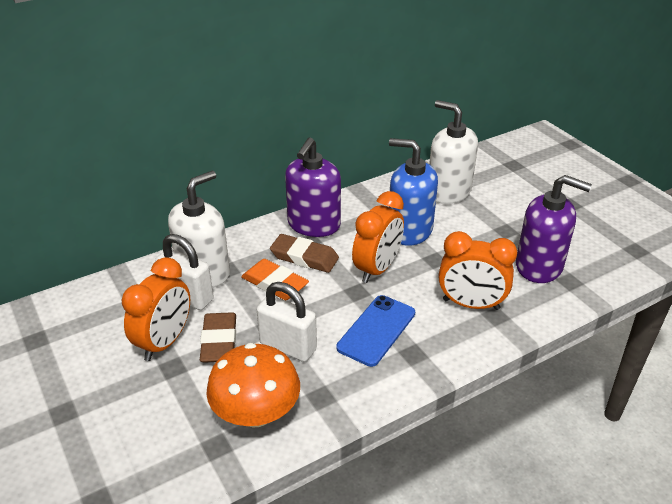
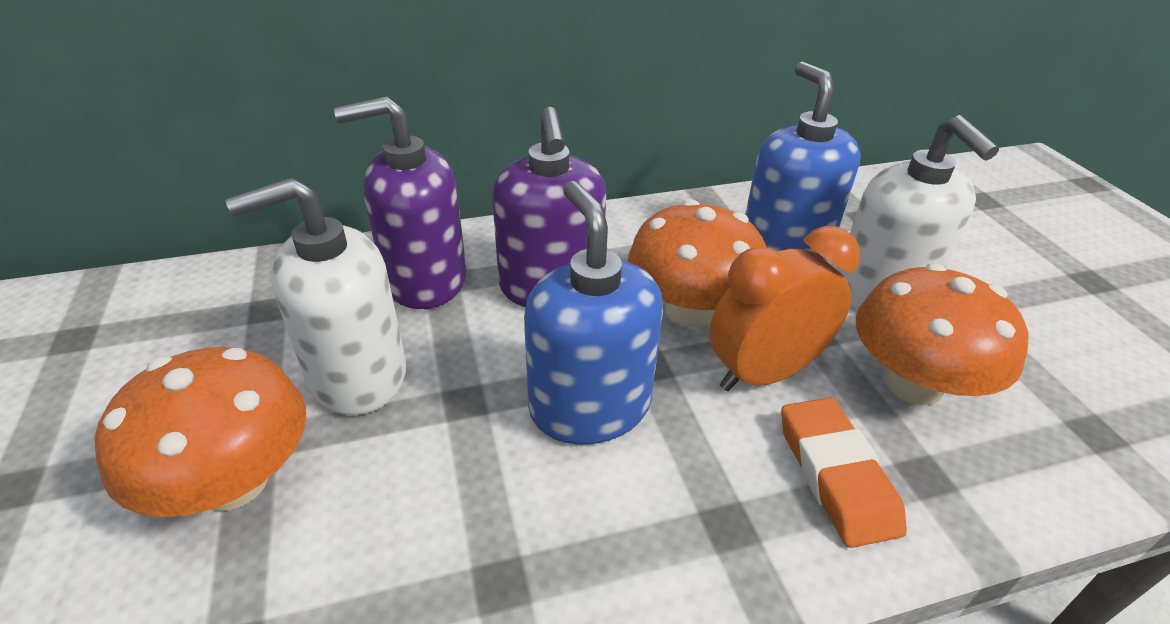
blue phone: 1 -> 0
blue soap dispenser: 1 -> 2
brown eraser: 2 -> 0
orange clock: 3 -> 1
orange mushroom: 1 -> 3
white padlock: 2 -> 0

